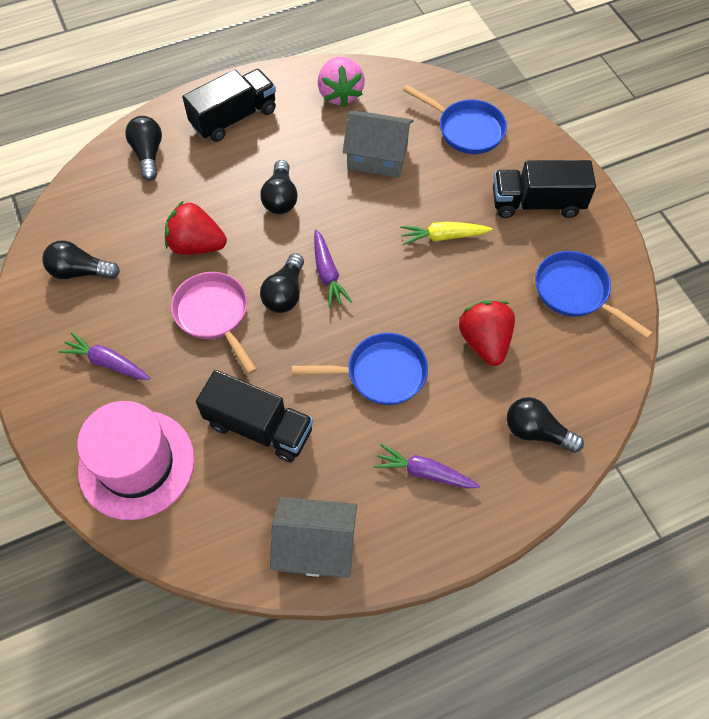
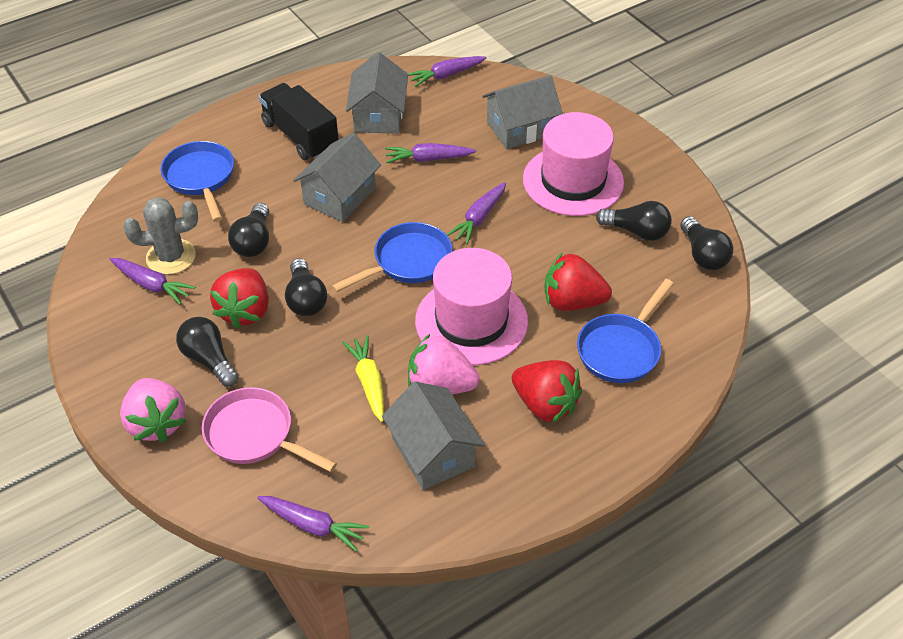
black truck: 3 -> 1
grey cactus: 0 -> 1
grey house: 2 -> 4
pink hat: 1 -> 2
pink strawberry: 1 -> 2
purple carrot: 3 -> 5
red strawberry: 2 -> 3

